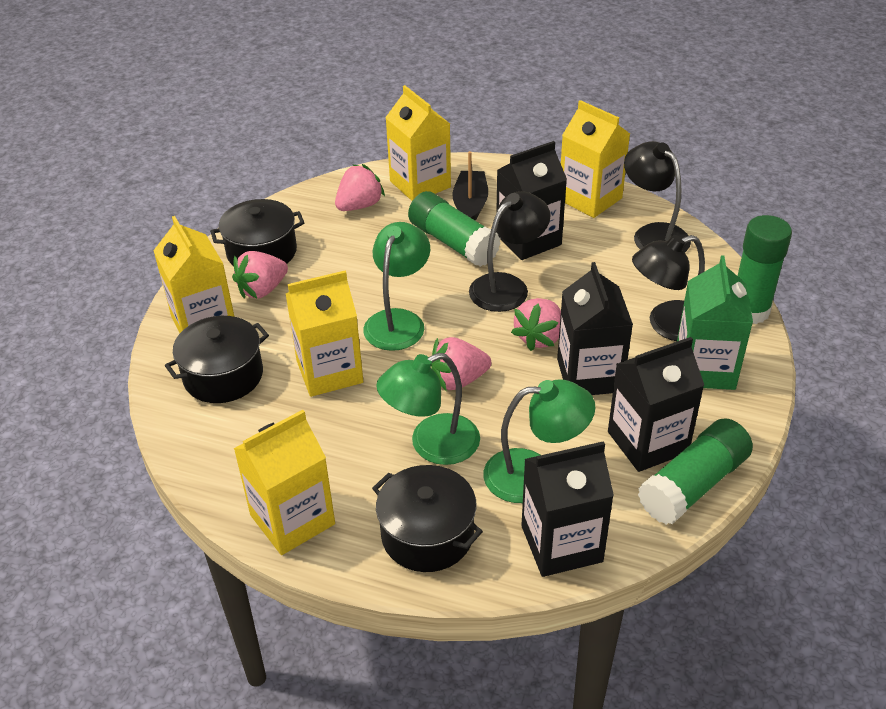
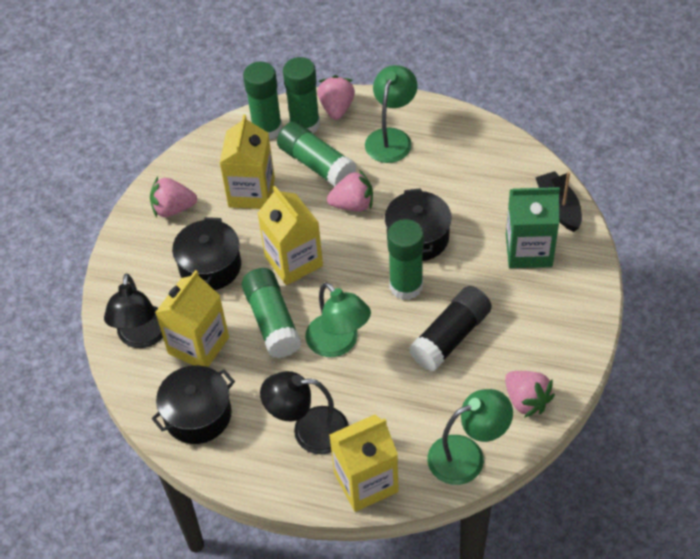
black carton: 4 -> 0
black glue stick: 0 -> 1
black lamp: 3 -> 2
green glue stick: 3 -> 5
yellow carton: 5 -> 4

